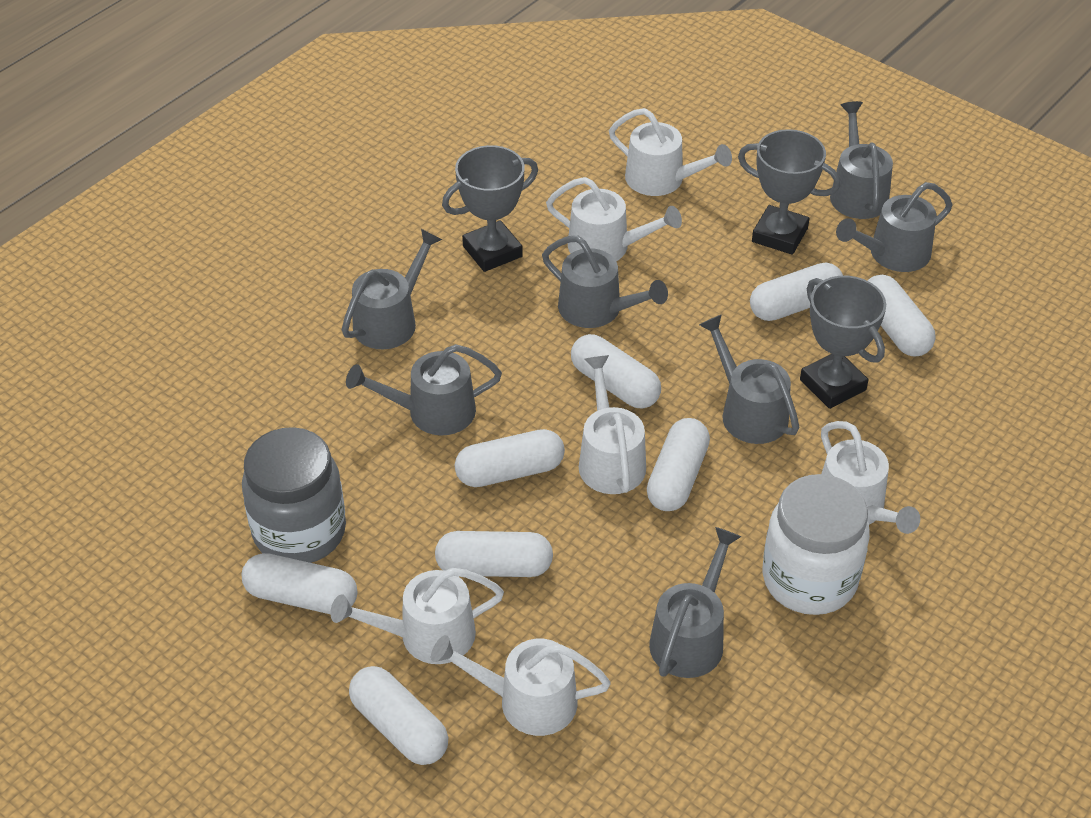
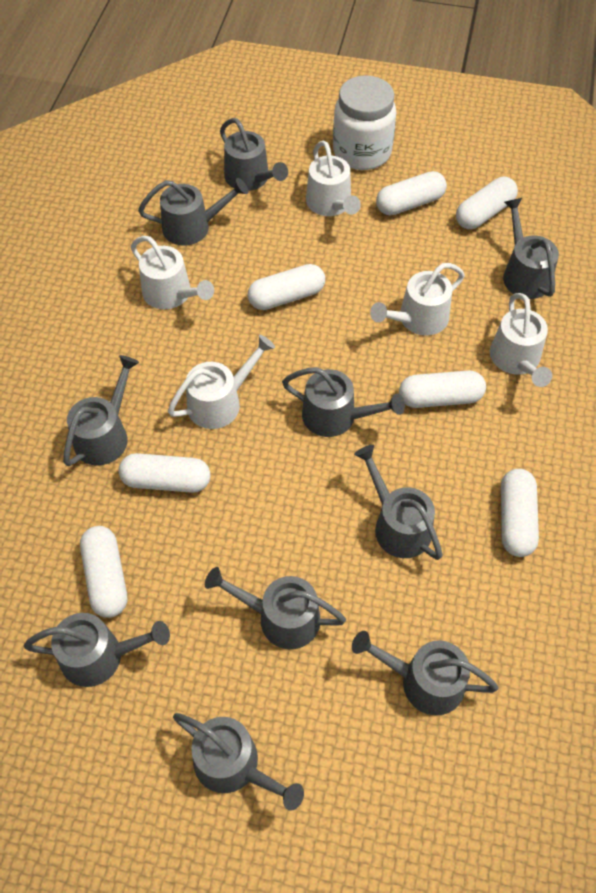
grey jar: 1 -> 0
grey trophy: 3 -> 0
grey watering can: 7 -> 10
white capsule: 8 -> 7
white watering can: 6 -> 5

